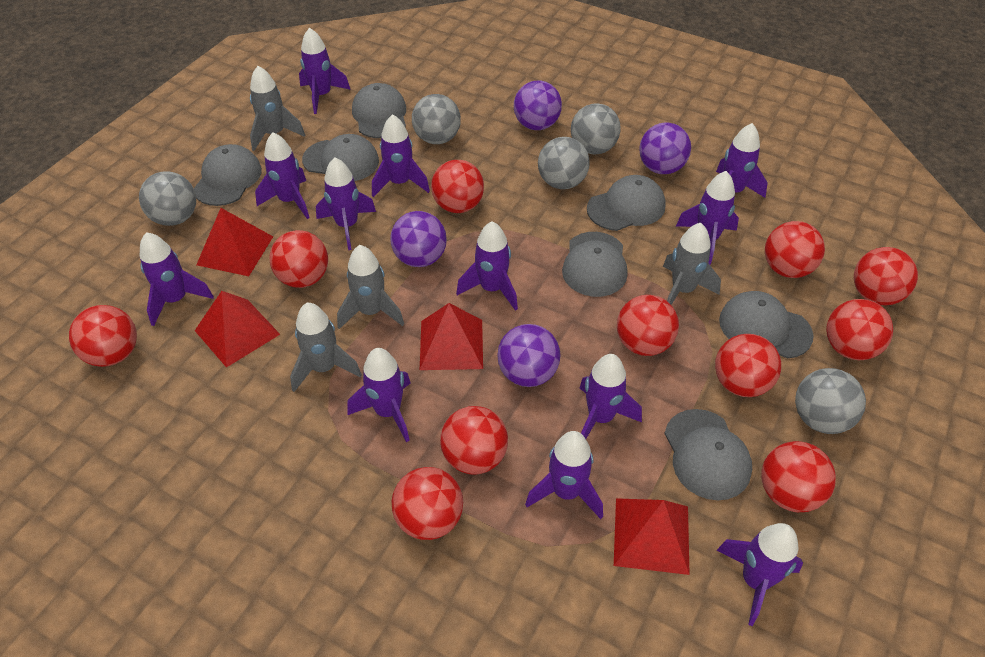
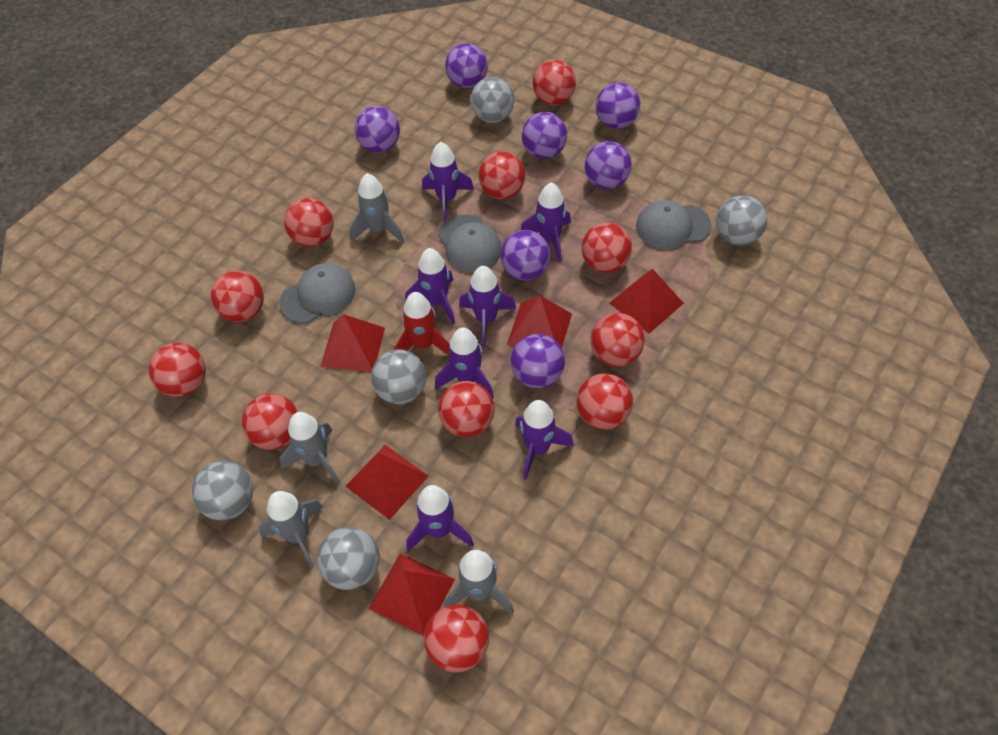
grey cap: 7 -> 3
purple ball: 4 -> 7
purple rocket: 12 -> 7
red pyramid: 4 -> 5
red rocket: 0 -> 1

